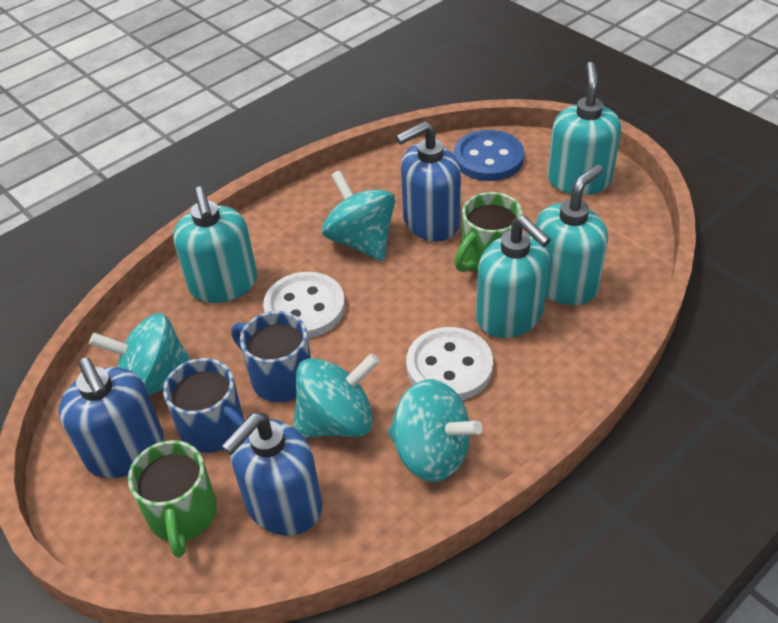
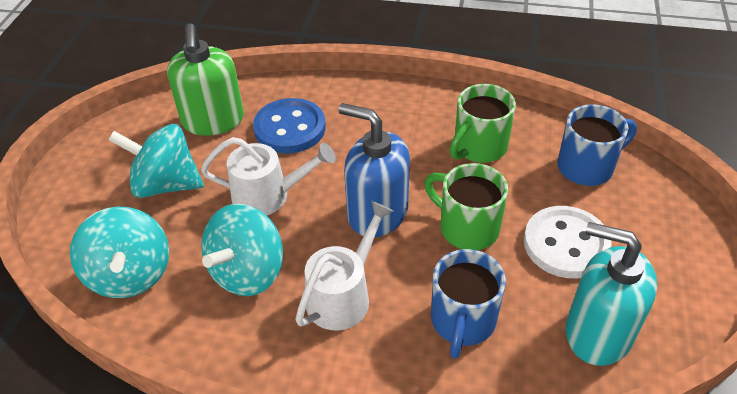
blue soap dispenser: 3 -> 1
green soap dispenser: 0 -> 1
turquoise soap dispenser: 4 -> 1
turquoise spinning top: 4 -> 3
white button: 2 -> 1
white watering can: 0 -> 2

